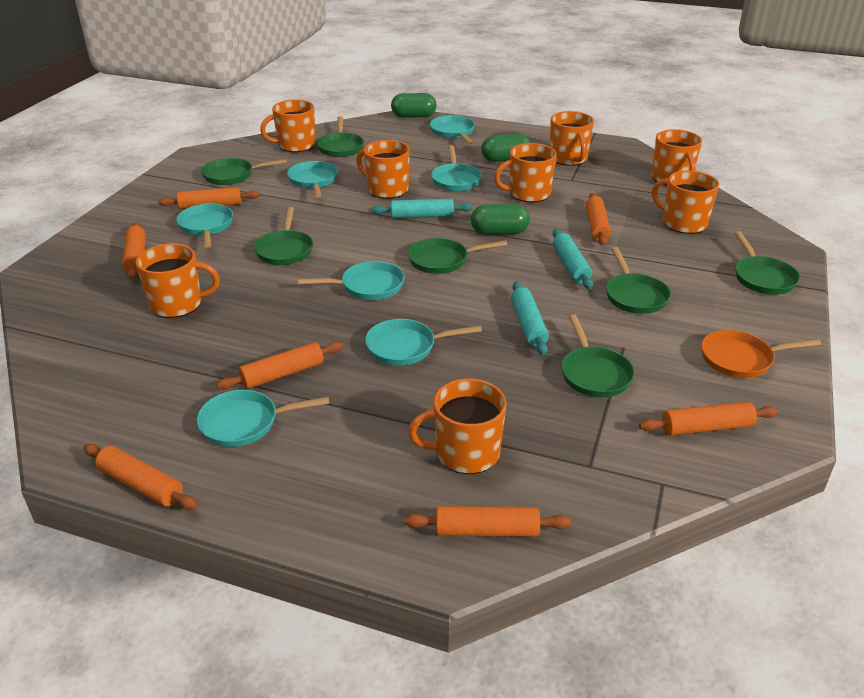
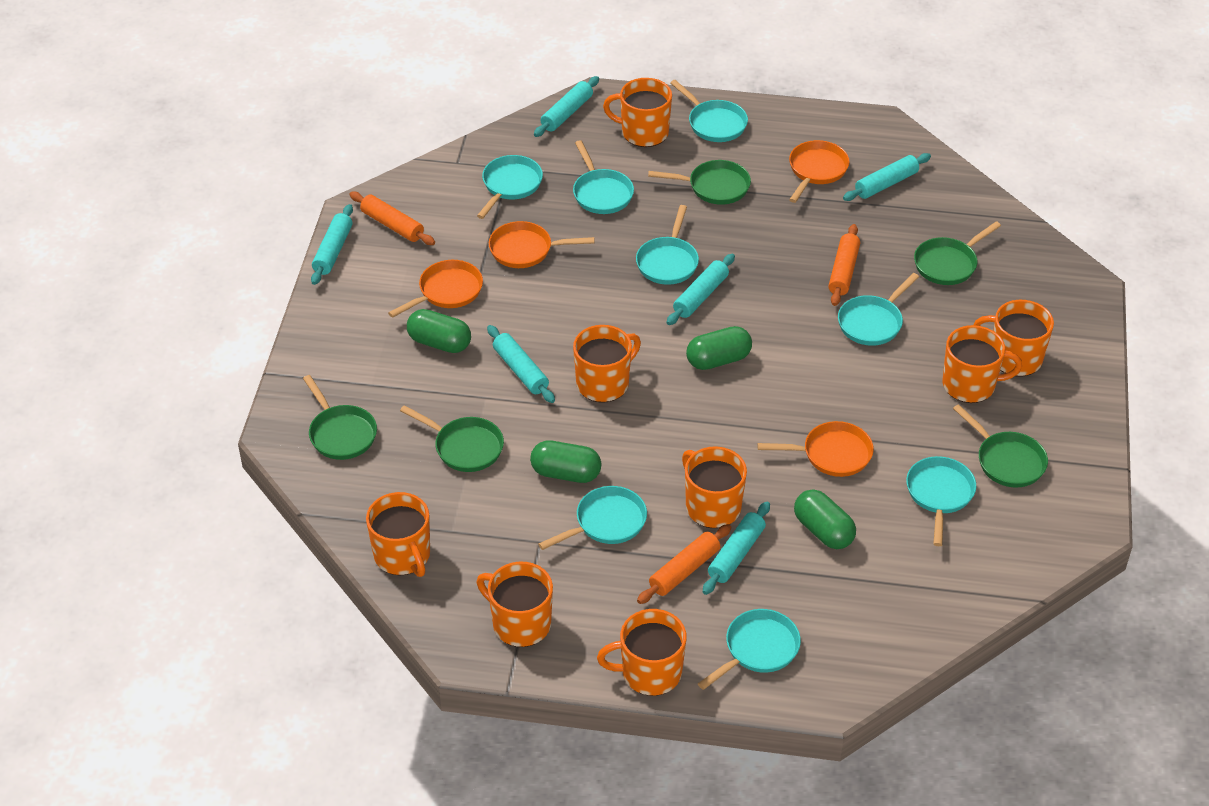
green capsule: 3 -> 4
green pan: 7 -> 5
orange pan: 1 -> 4
orange rolling pin: 7 -> 3
turquoise pan: 7 -> 8
turquoise rolling pin: 3 -> 6

